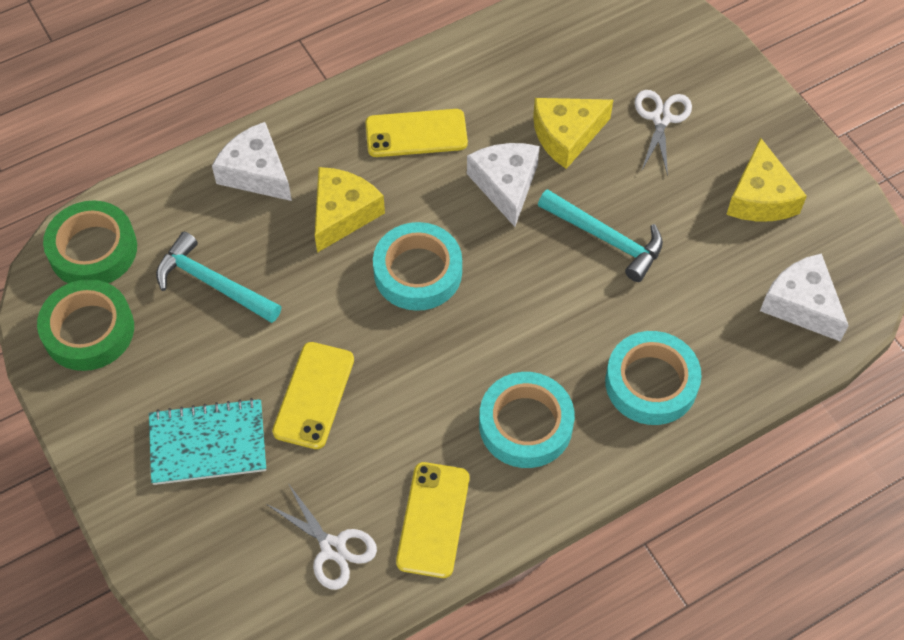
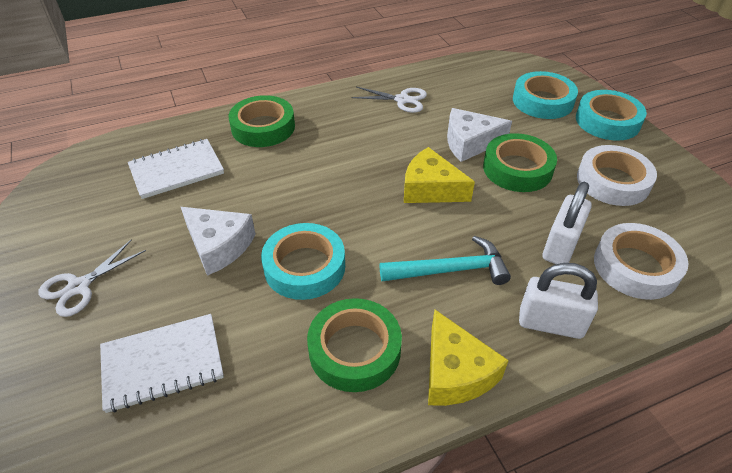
green tape: 2 -> 3
turquoise hammer: 2 -> 1
turquoise notebook: 1 -> 0
white cheese: 3 -> 2
white notebook: 0 -> 2
white padlock: 0 -> 2
white tape: 0 -> 2
yellow cheese: 3 -> 2
yellow phone: 3 -> 0

